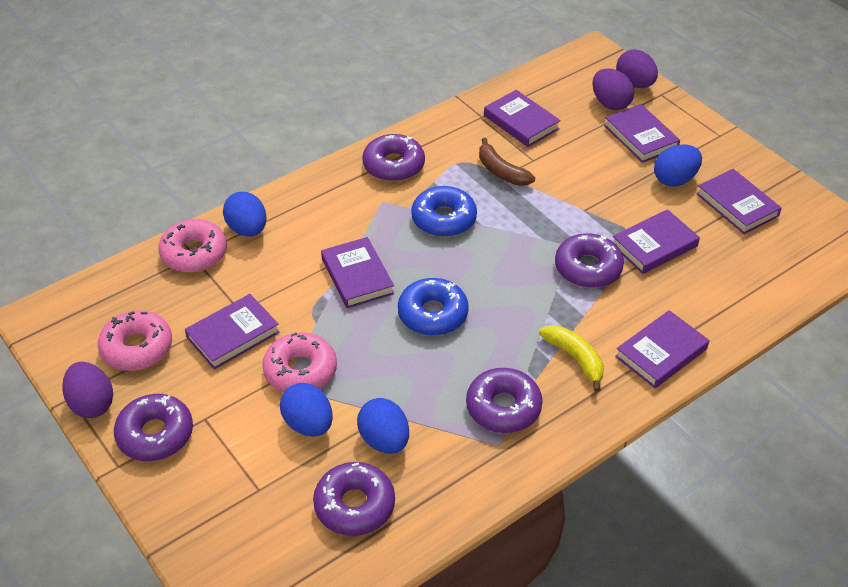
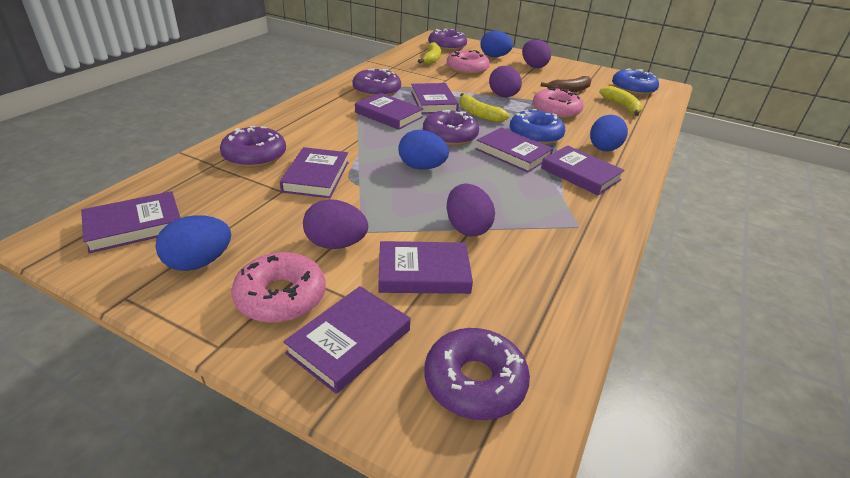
purple book: 7 -> 8
purple egg: 3 -> 4
yellow banana: 1 -> 3

